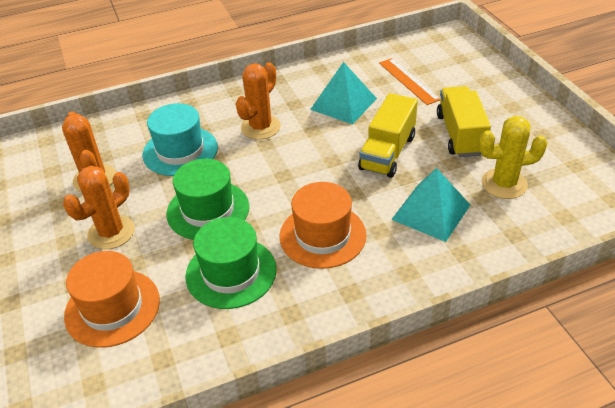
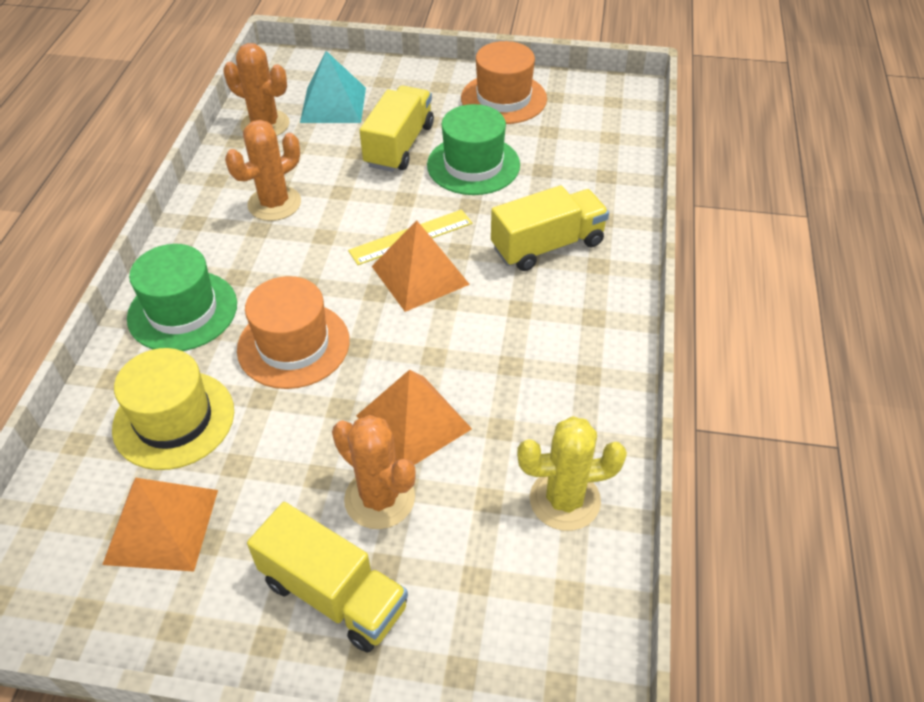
orange pyramid: 0 -> 3
orange ruler: 1 -> 0
turquoise hat: 1 -> 0
turquoise pyramid: 2 -> 1
yellow hat: 0 -> 1
yellow ruler: 0 -> 1
yellow truck: 2 -> 3

